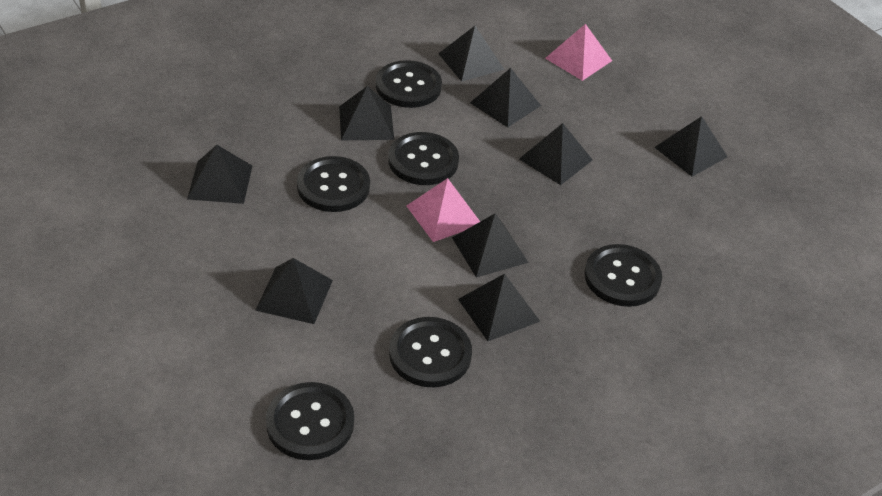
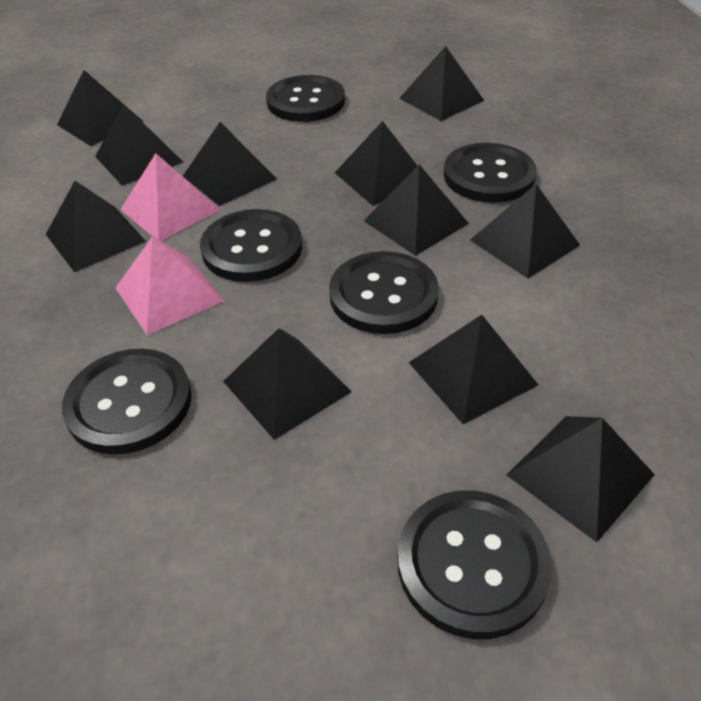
black pyramid: 9 -> 11

